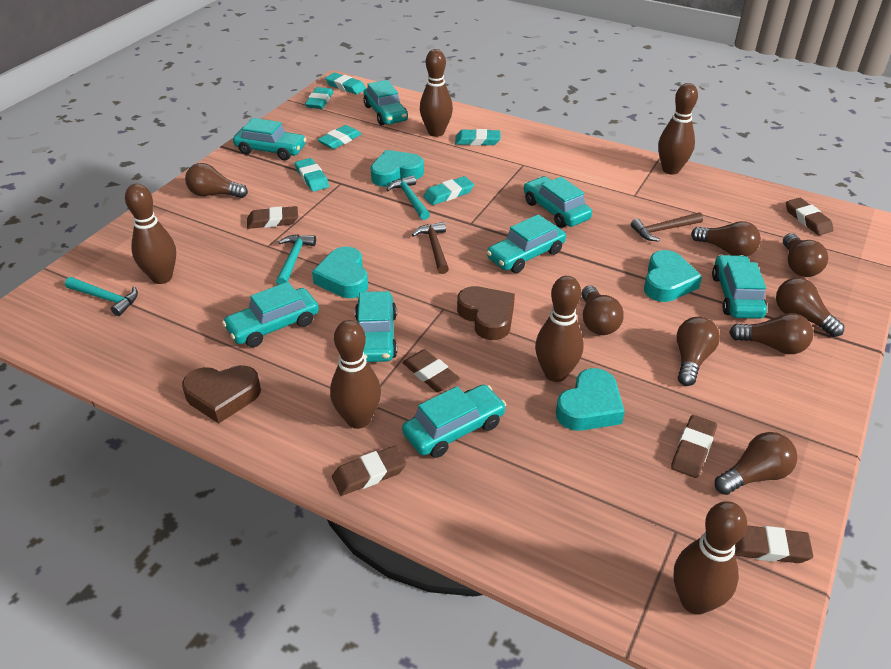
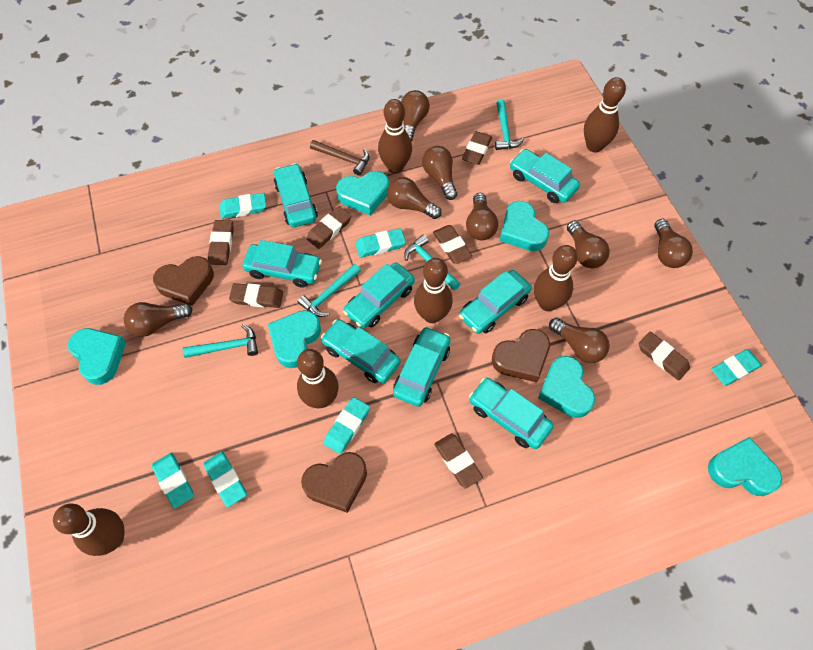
brown eraser: 6 -> 7
brown hammer: 2 -> 1
brown heart: 2 -> 3
turquoise hammer: 3 -> 4
turquoise heart: 4 -> 6

